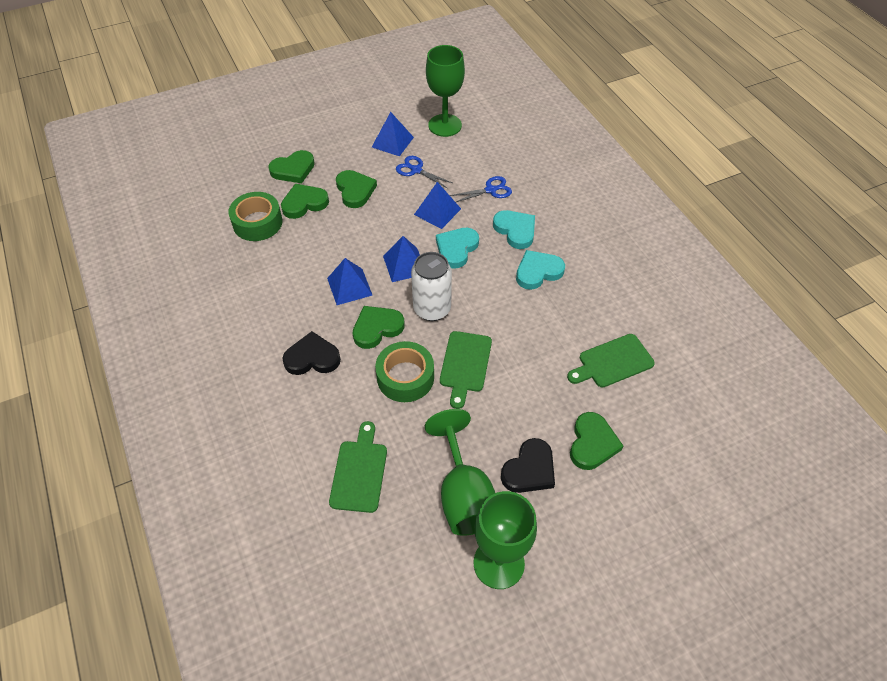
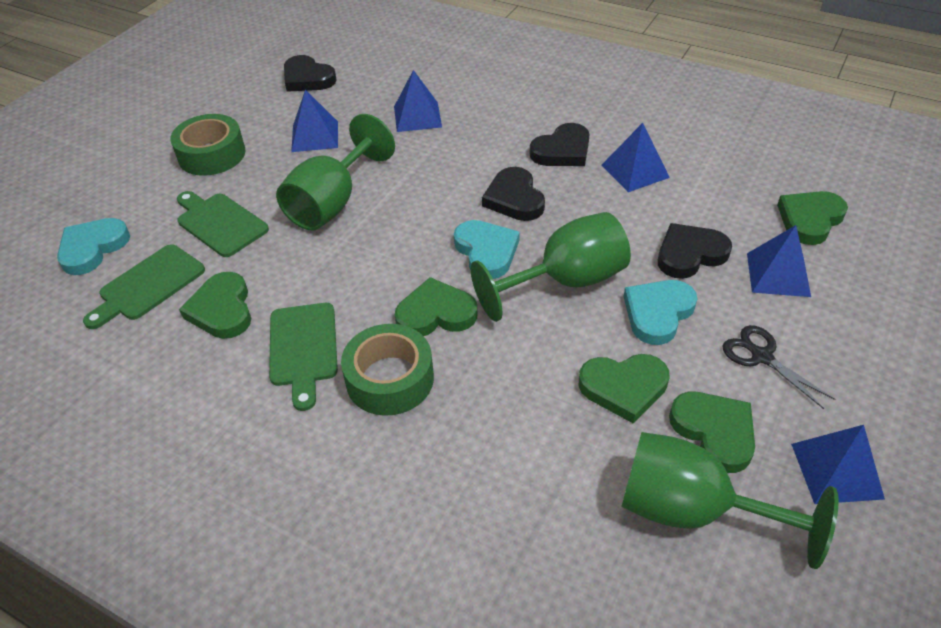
black heart: 2 -> 4
black scissors: 0 -> 1
blue pyramid: 4 -> 5
blue scissors: 2 -> 0
white can: 1 -> 0

